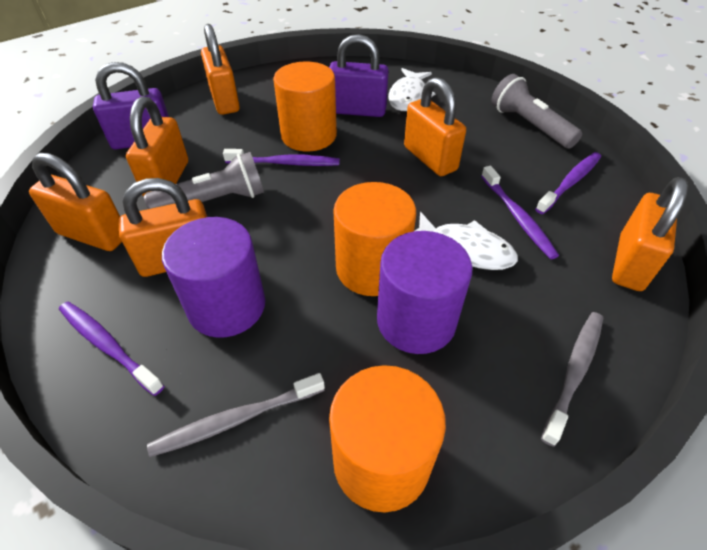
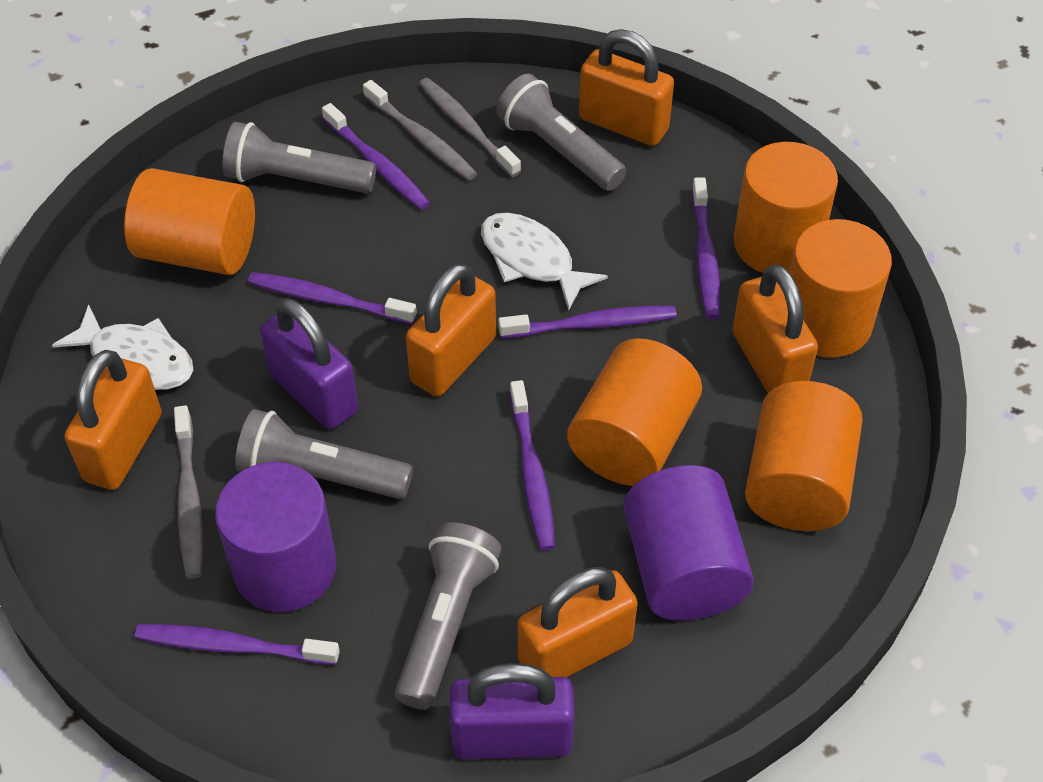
grey flashlight: 2 -> 4
grey toothbrush: 2 -> 3
orange cylinder: 3 -> 5
orange padlock: 6 -> 5
purple toothbrush: 4 -> 6

